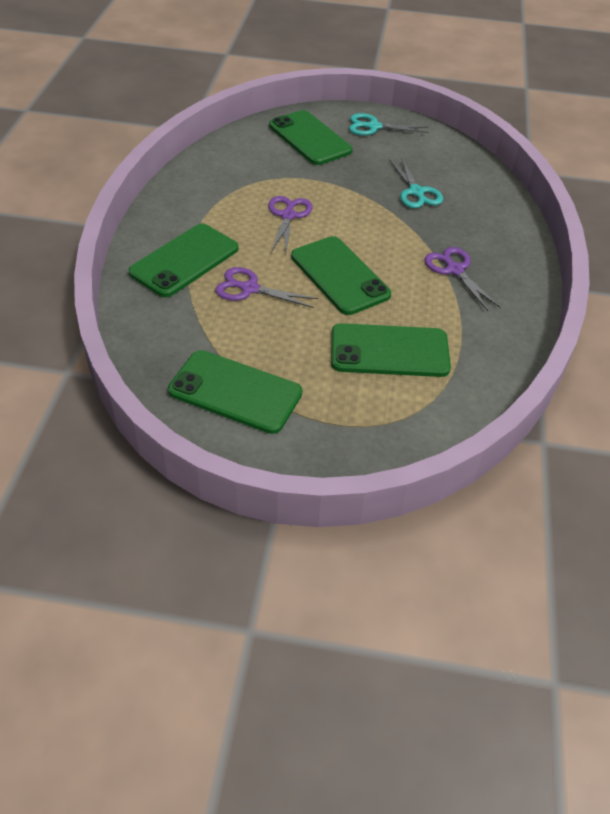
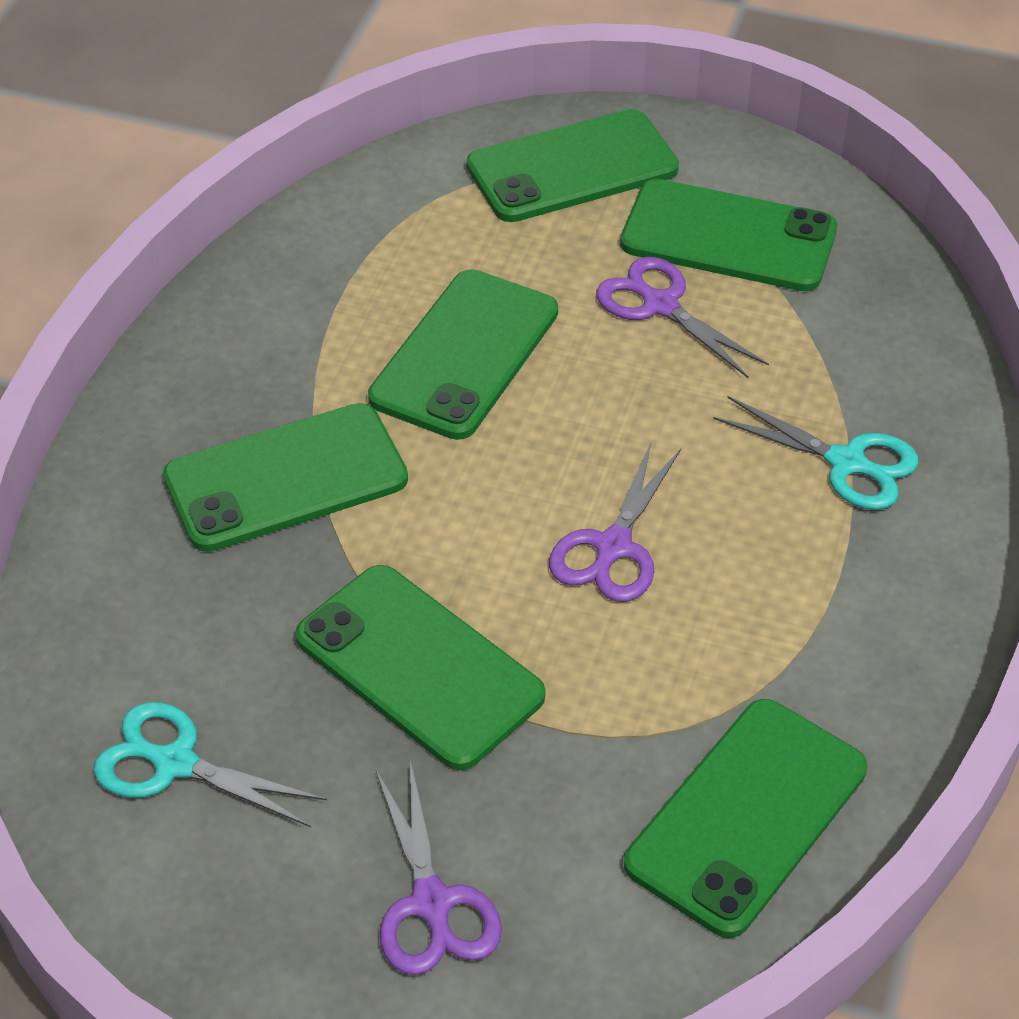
green phone: 5 -> 6

